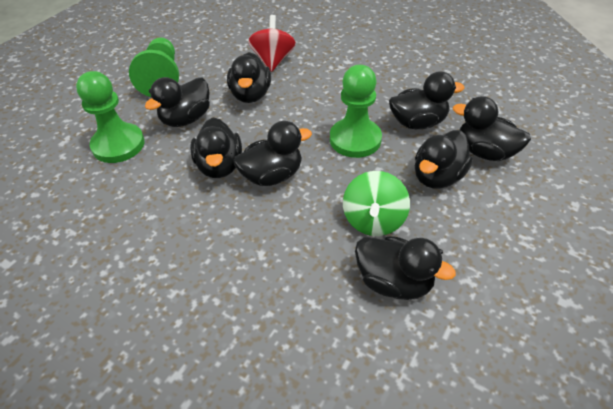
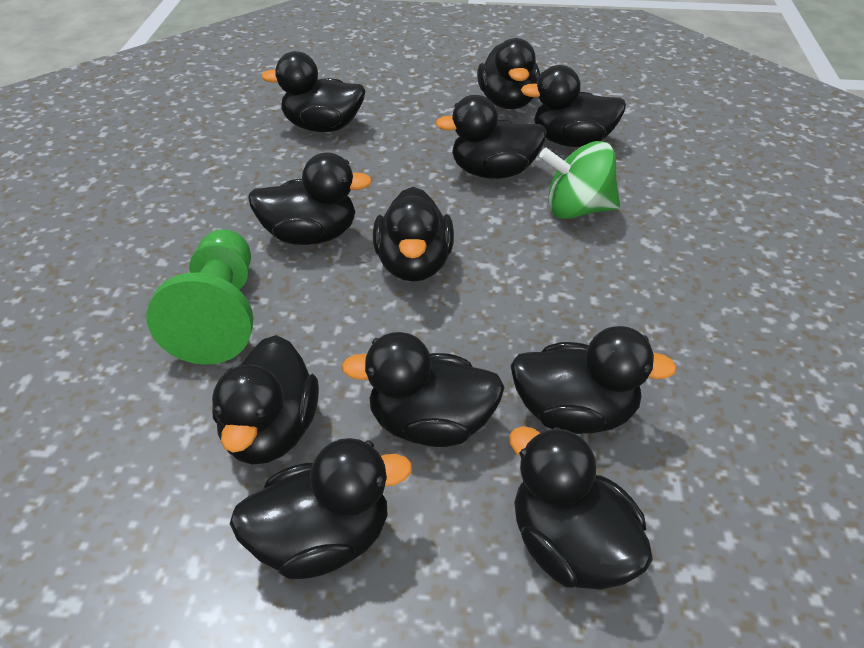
black duck: 8 -> 11
green pawn: 3 -> 1
red spinning top: 1 -> 0

